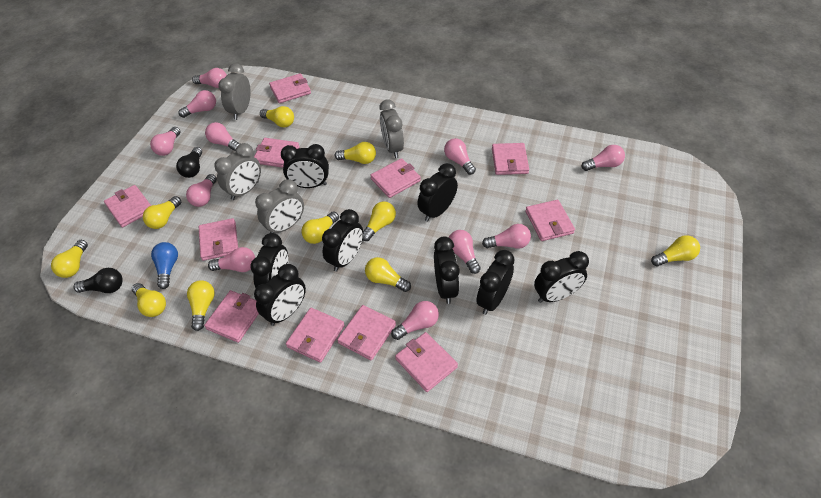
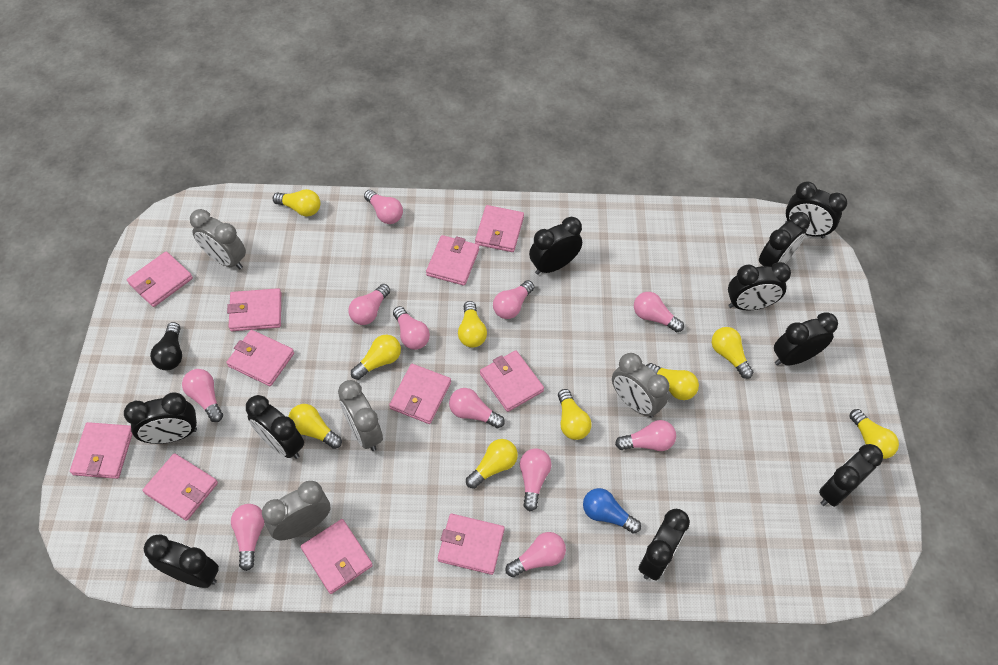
black clock: 8 -> 10
black light bulb: 2 -> 1
yellow light bulb: 10 -> 9

